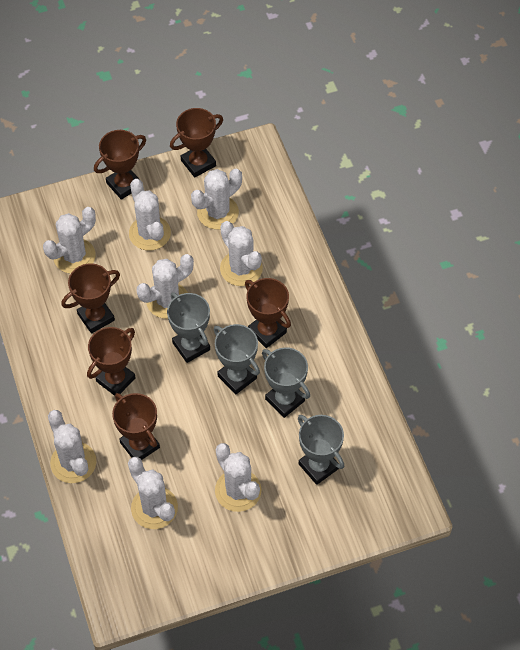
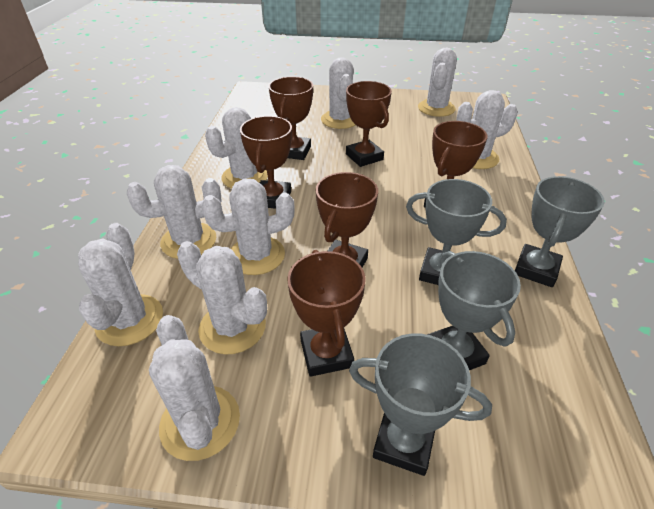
white cactus: 8 -> 9

